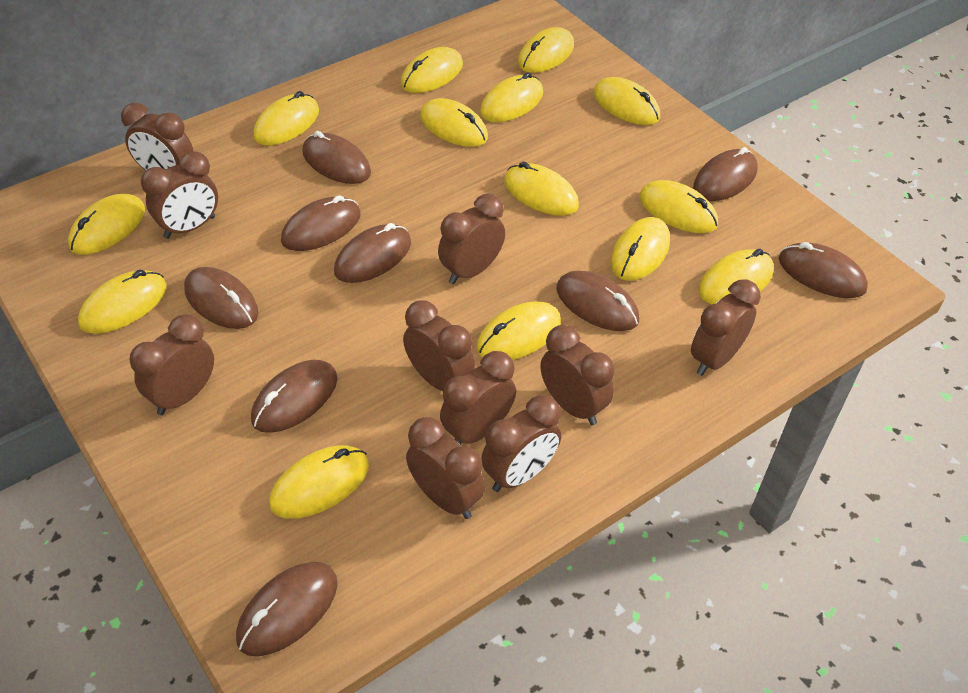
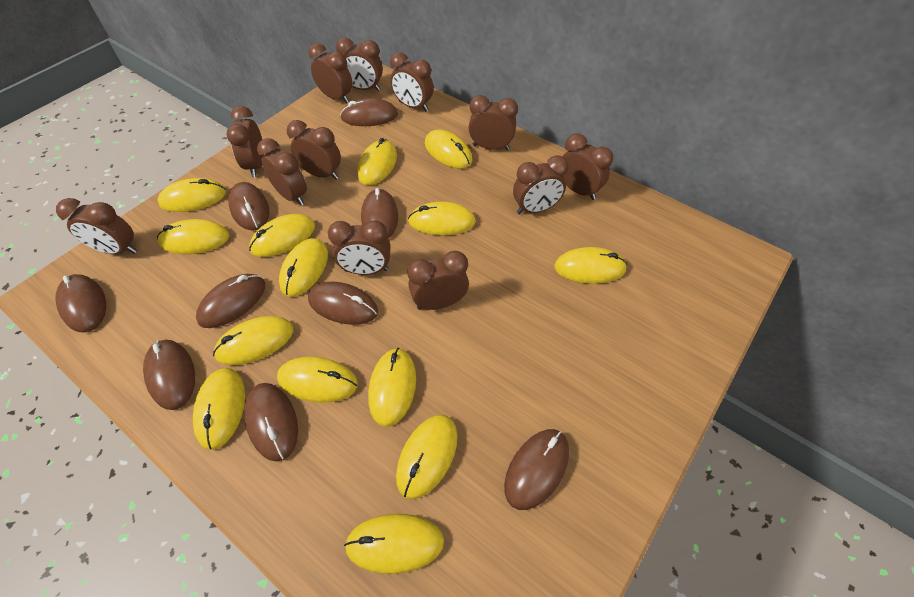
brown clock: 10 -> 12

